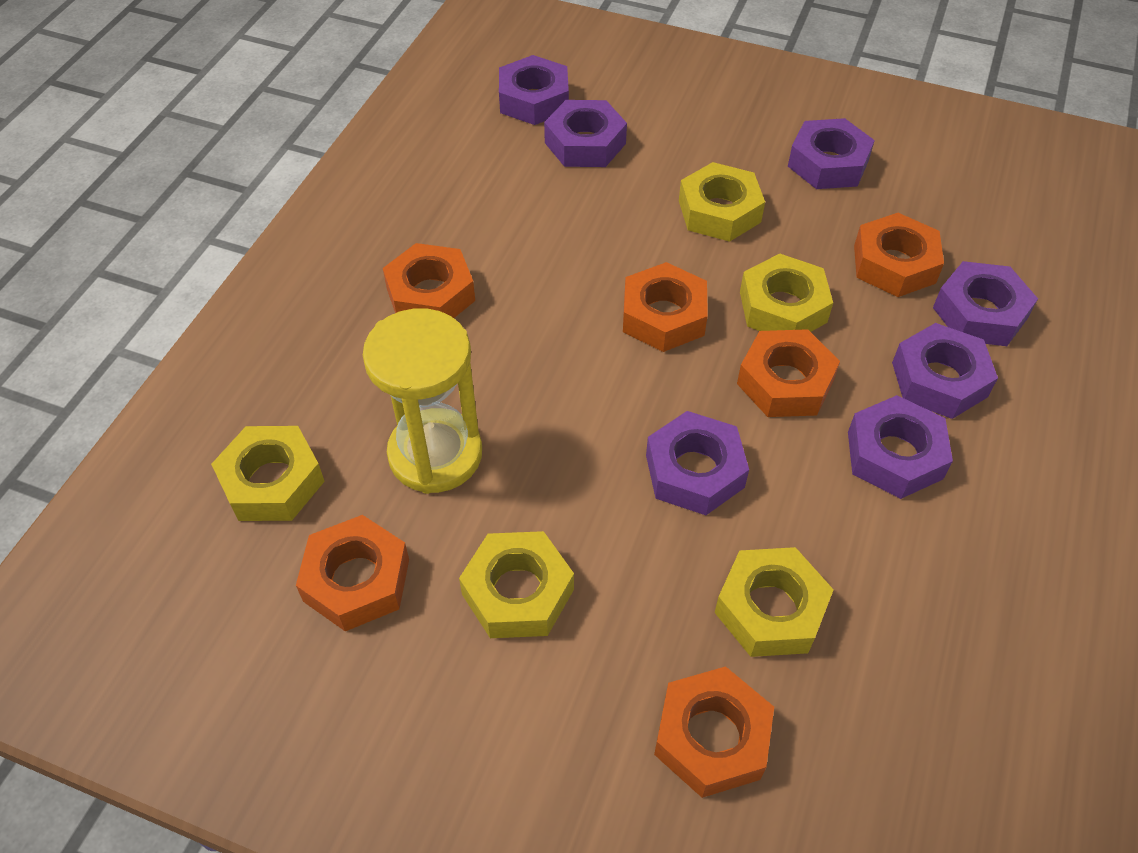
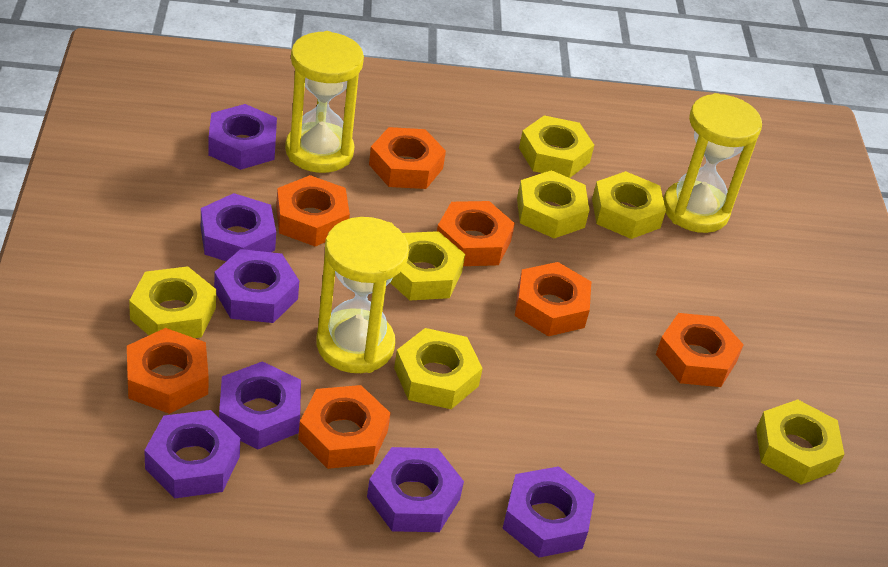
orange nut: 6 -> 7
yellow hourglass: 1 -> 3
yellow nut: 5 -> 7

